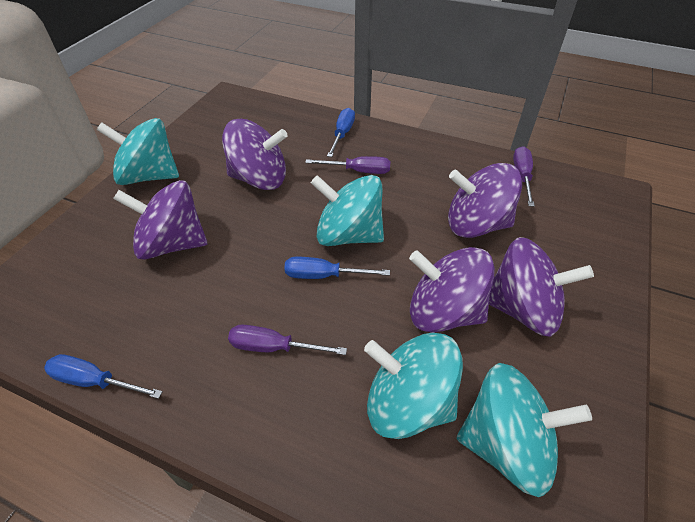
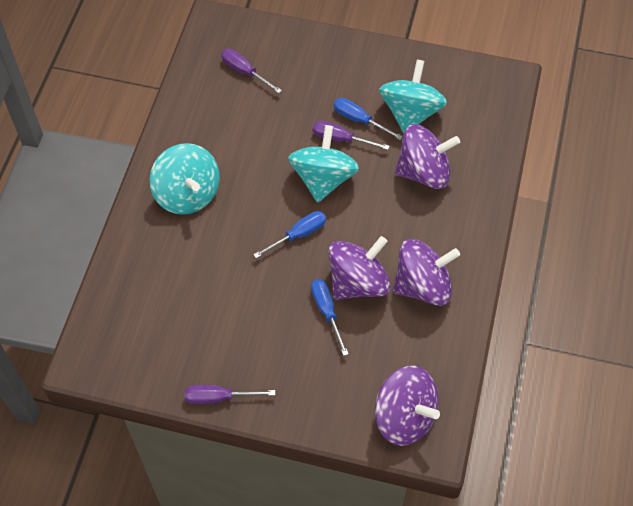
purple spinning top: 5 -> 4
turquoise spinning top: 4 -> 3

